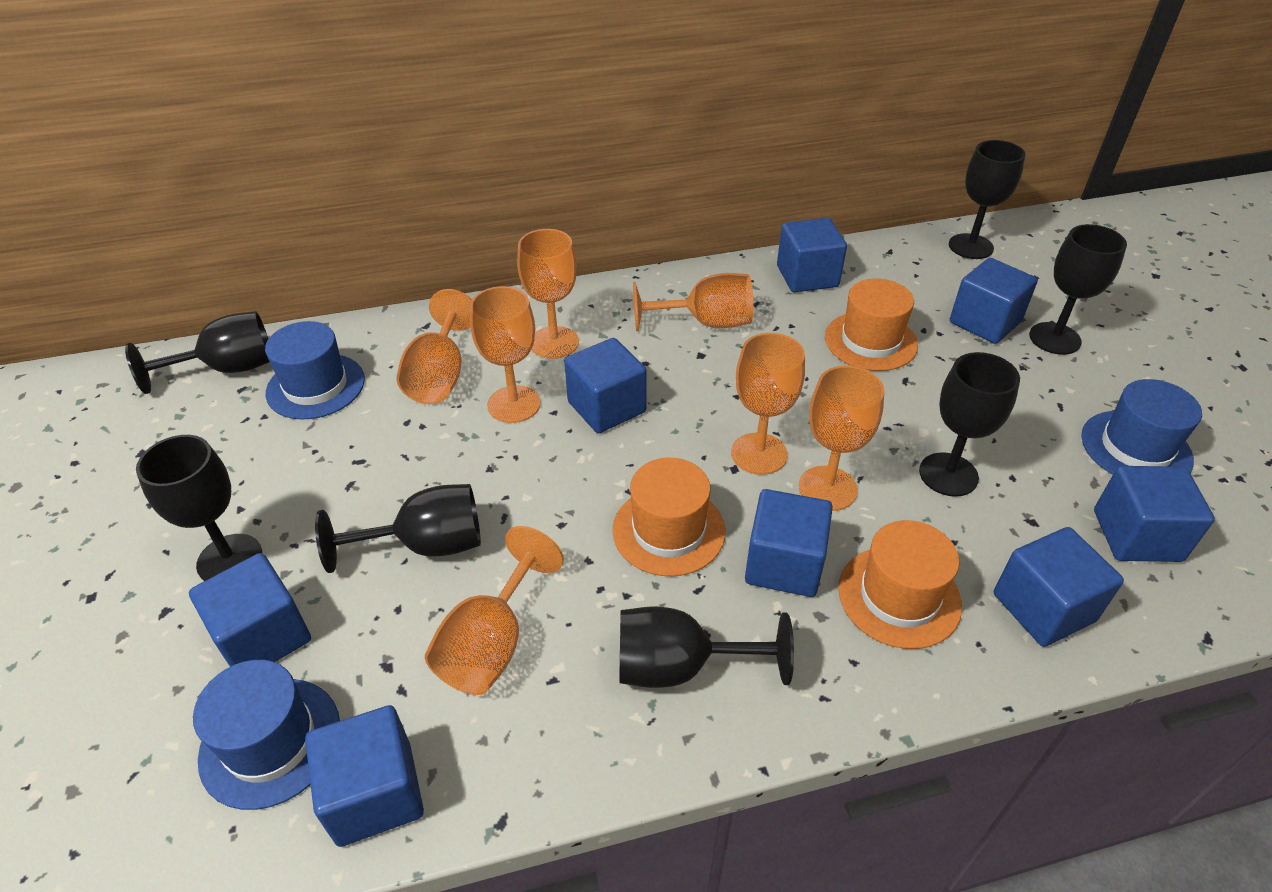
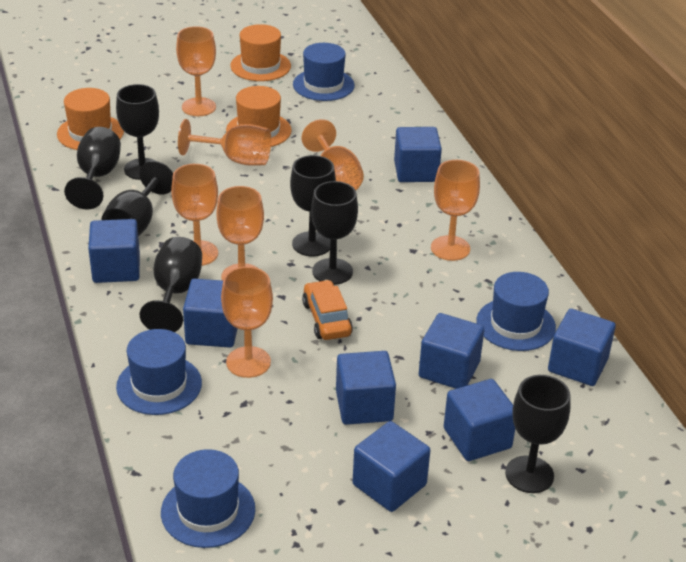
blue hat: 3 -> 4
orange car: 0 -> 1

